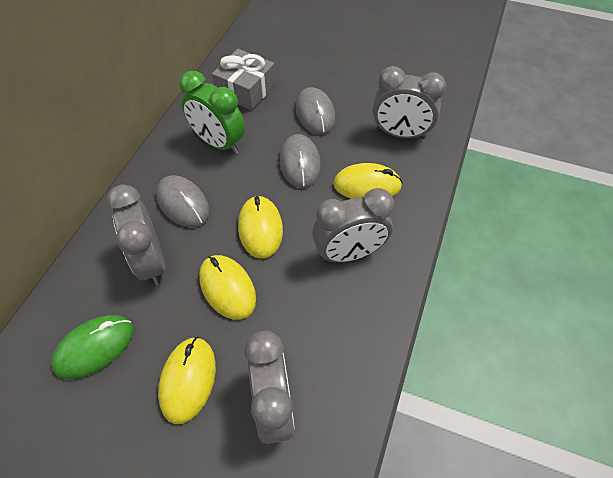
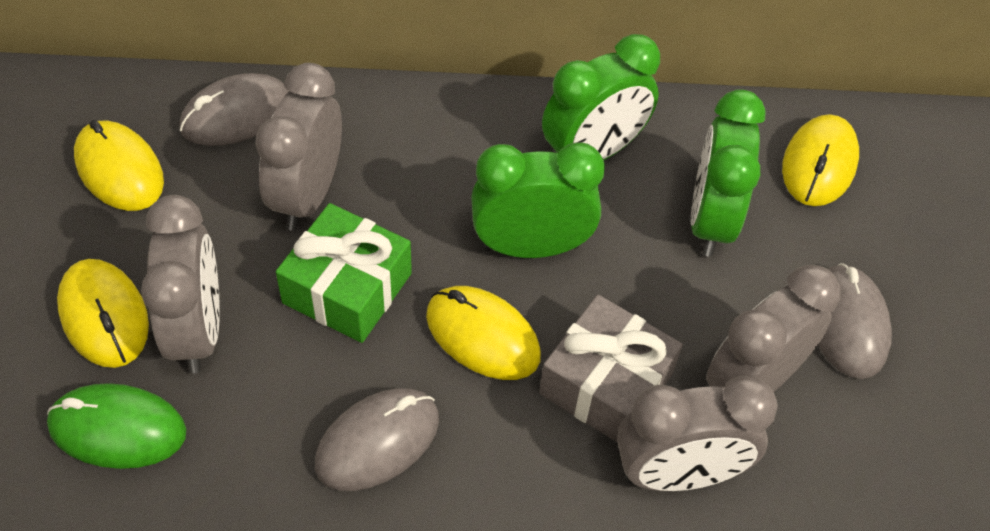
green clock: 1 -> 3
green gift: 0 -> 1

